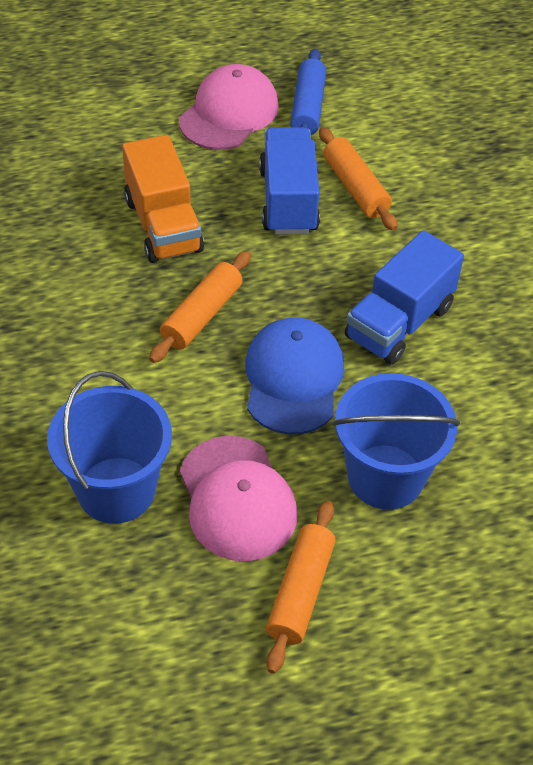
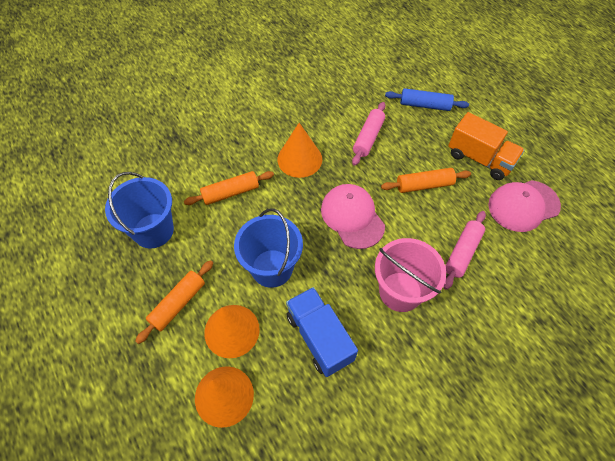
blue cap: 1 -> 0
blue truck: 2 -> 1
orange cone: 0 -> 3
pink bucket: 0 -> 1
pink rolling pin: 0 -> 2

